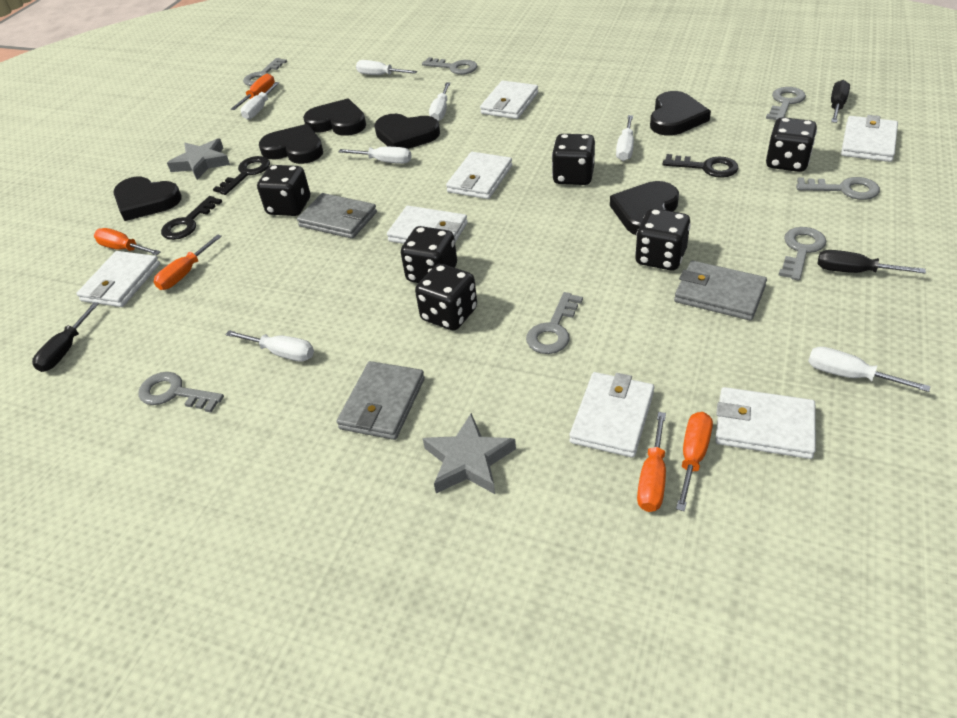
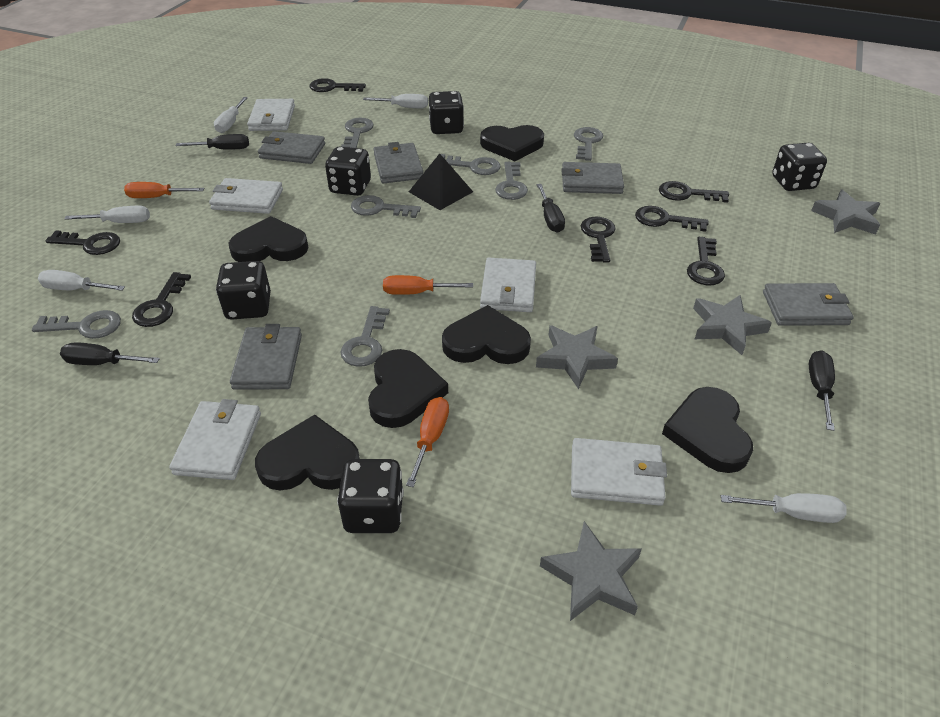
black dice: 6 -> 5
black key: 3 -> 7
black pyramid: 0 -> 1
black screwdriver: 3 -> 4
grey star: 2 -> 4
grey wallet: 3 -> 5
orange screwdriver: 5 -> 3
white screwdriver: 7 -> 5
white wallet: 7 -> 5

